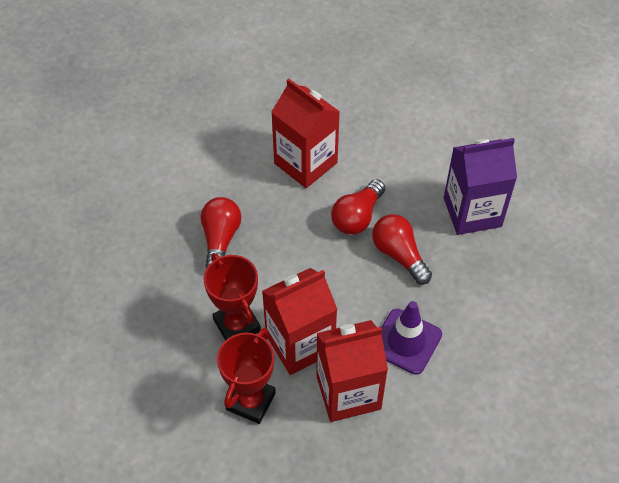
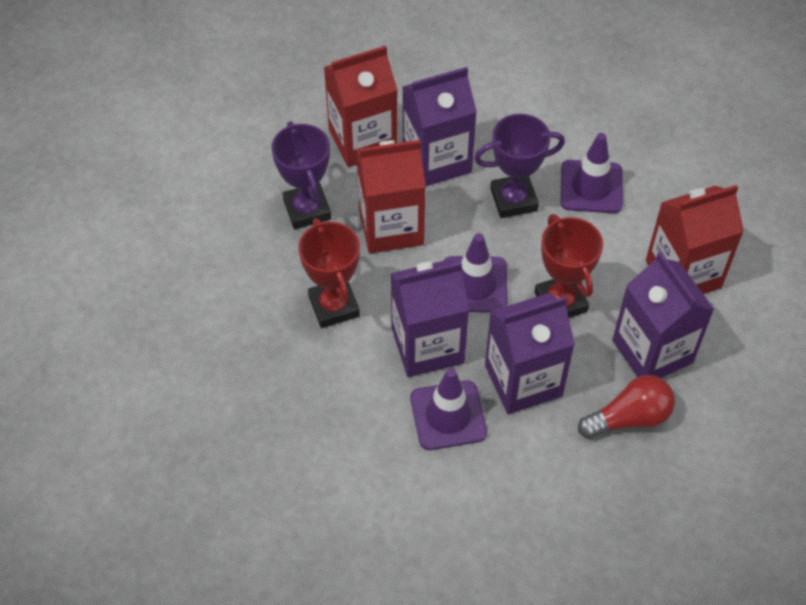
purple carton: 1 -> 4
purple traffic cone: 1 -> 3
purple trophy: 0 -> 2
red light bulb: 3 -> 1

